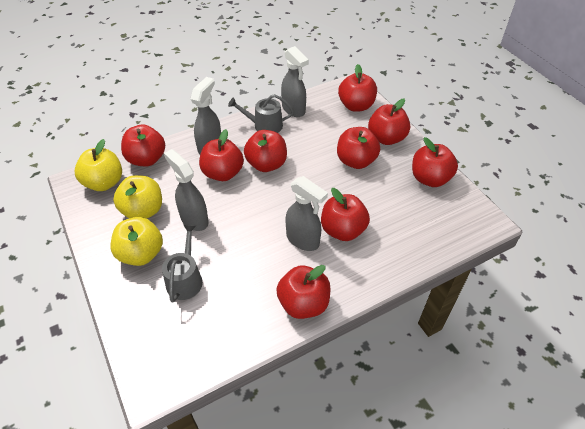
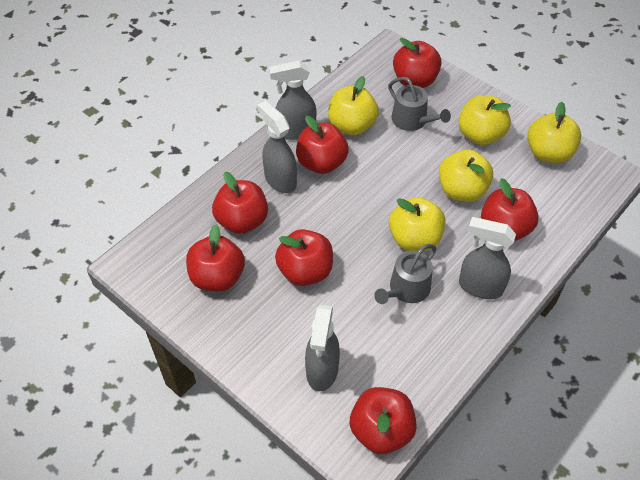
red apple: 9 -> 7
yellow apple: 3 -> 5

